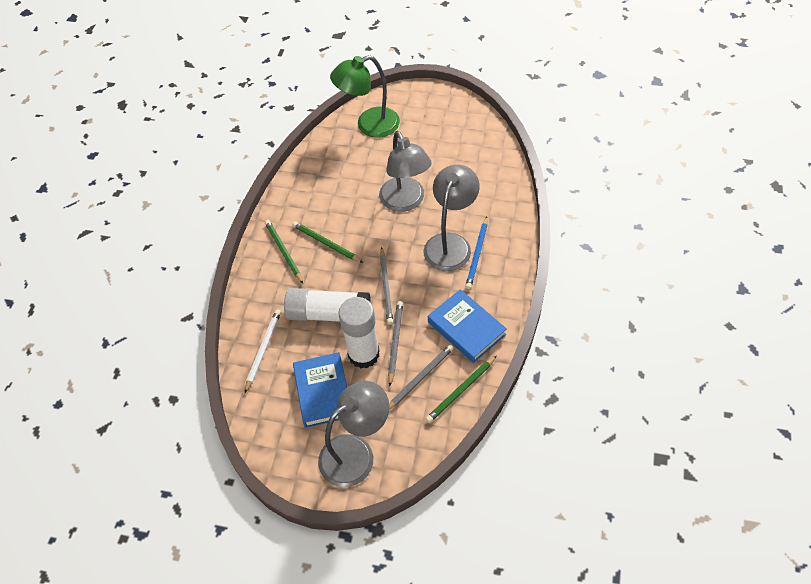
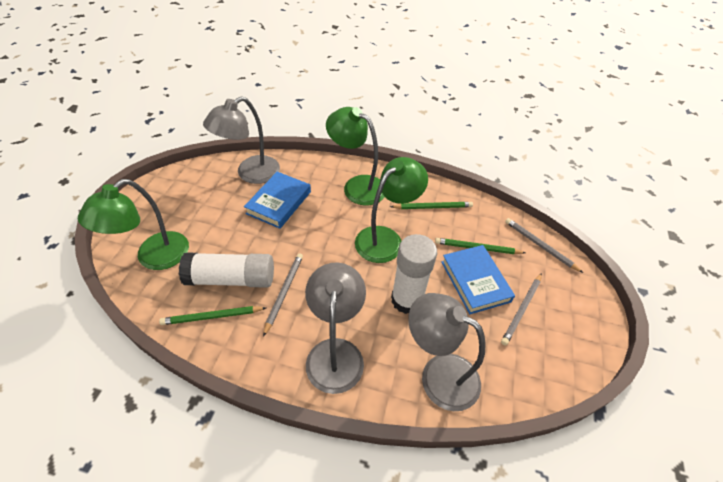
blue pencil: 1 -> 0
green lamp: 1 -> 3
white pencil: 1 -> 0

